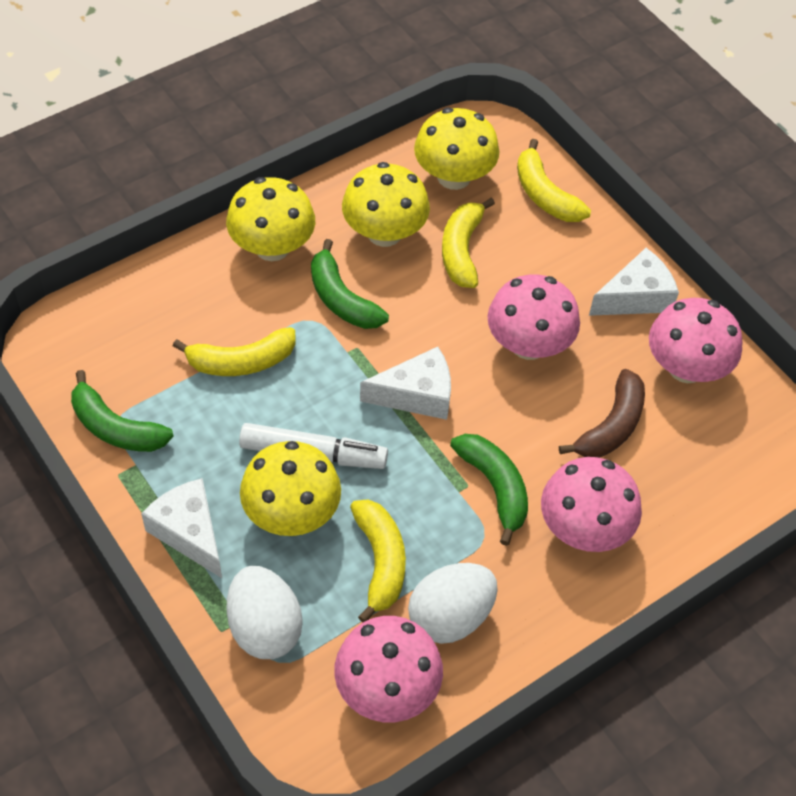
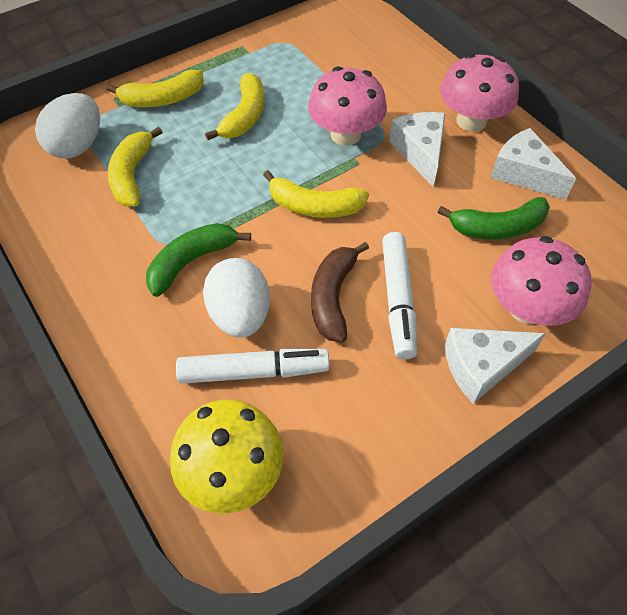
green banana: 3 -> 2
pink mushroom: 4 -> 3
white marker: 1 -> 2
yellow mushroom: 4 -> 1

